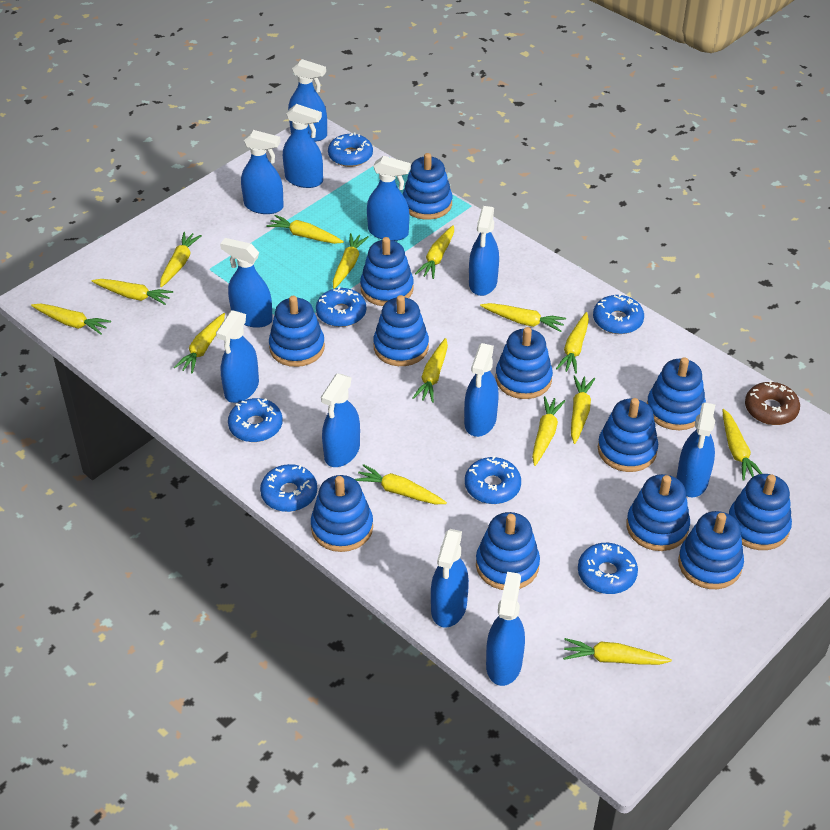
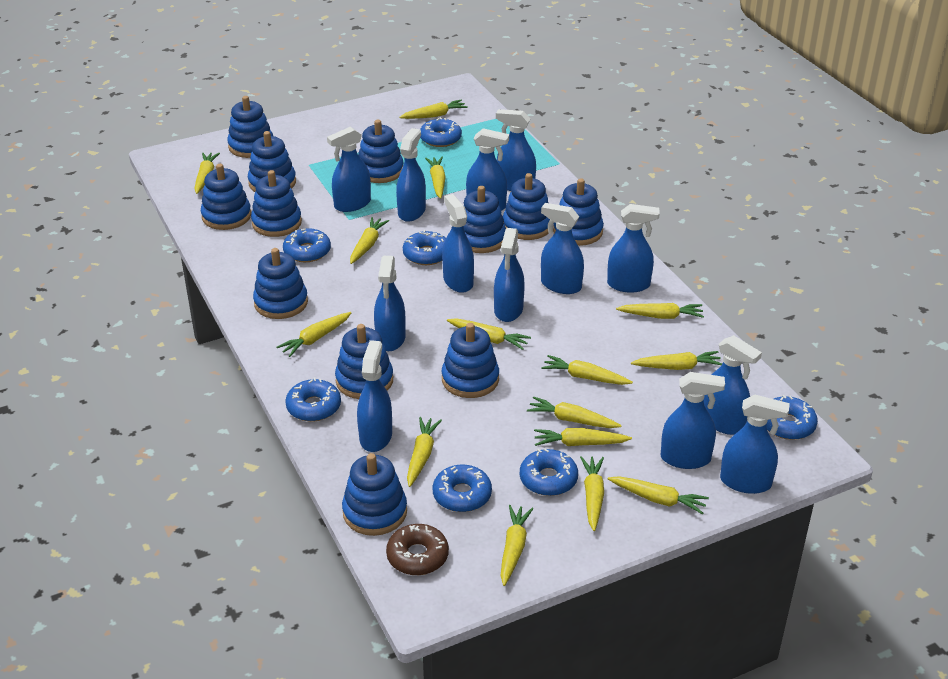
blue spray bottle: 12 -> 13

